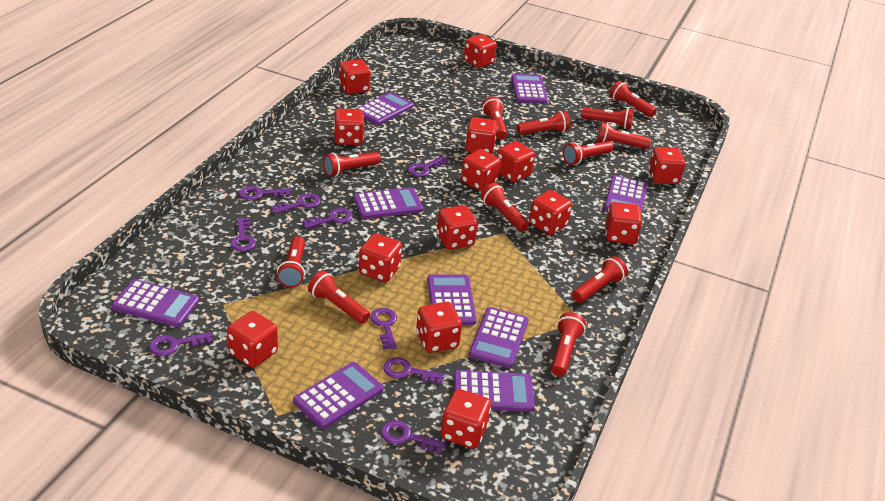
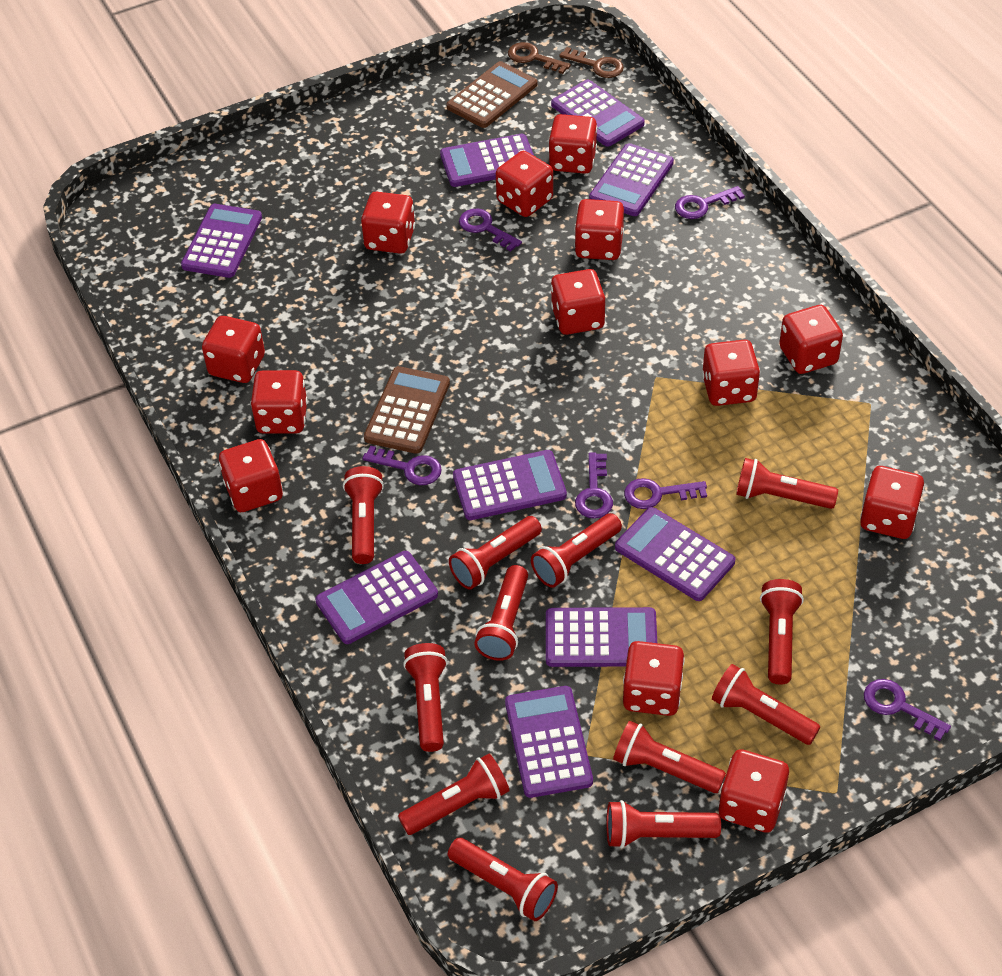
brown calculator: 0 -> 2
brown key: 0 -> 2
purple key: 9 -> 6
red dice: 14 -> 13

